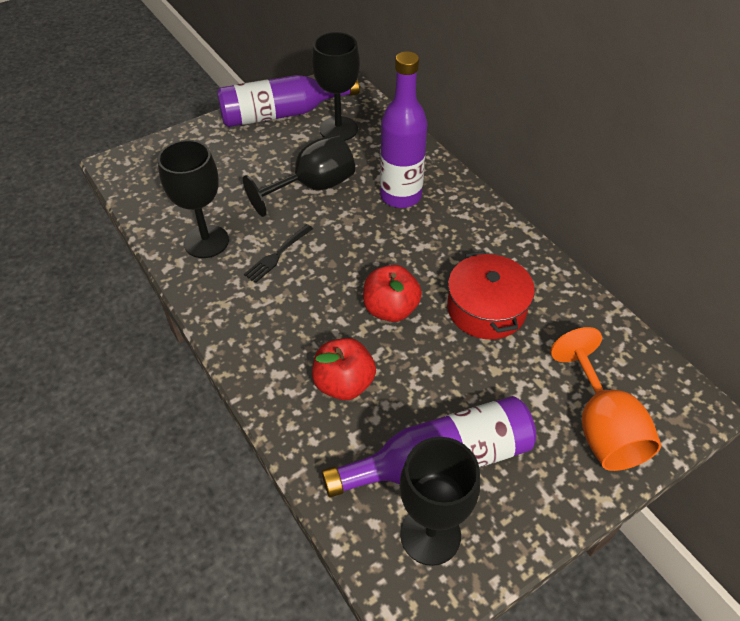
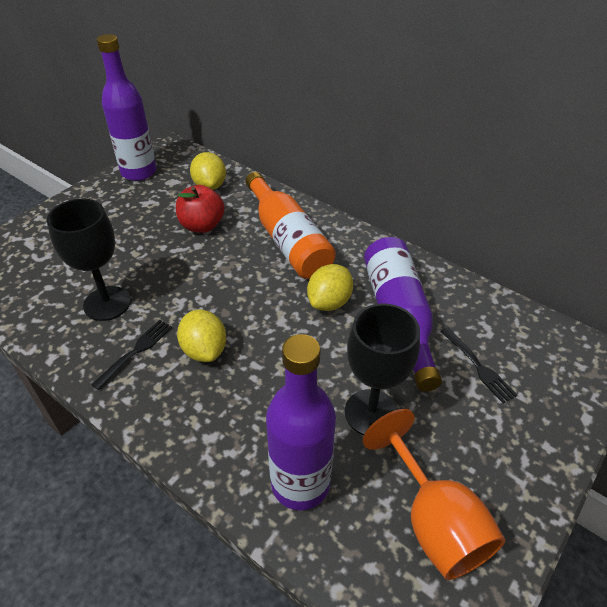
black fork: 1 -> 2
black goblet: 4 -> 2
orange bottle: 0 -> 1
red apple: 2 -> 1
red pot: 1 -> 0
yellow lemon: 0 -> 3

